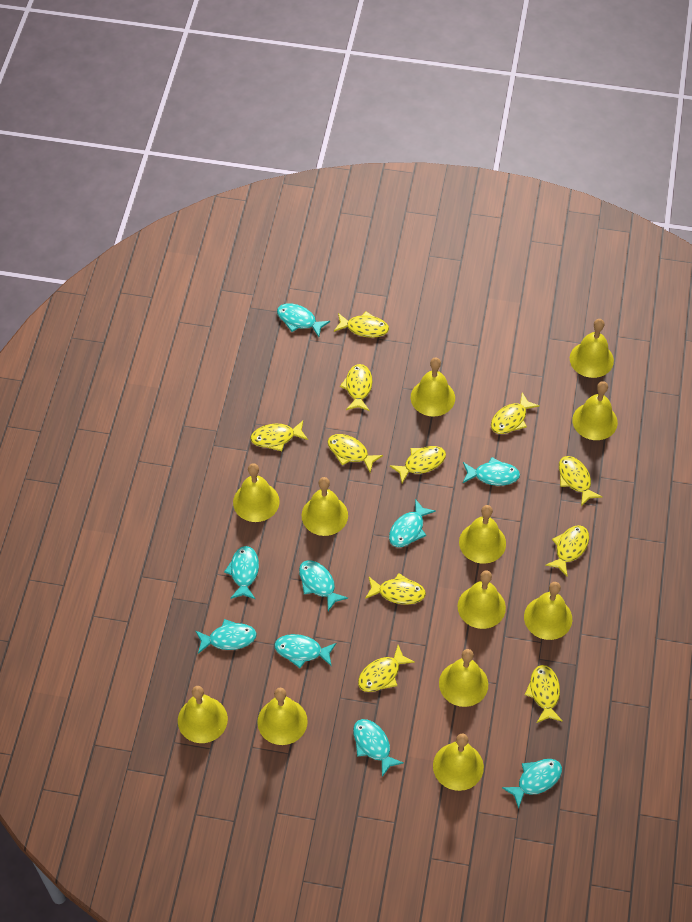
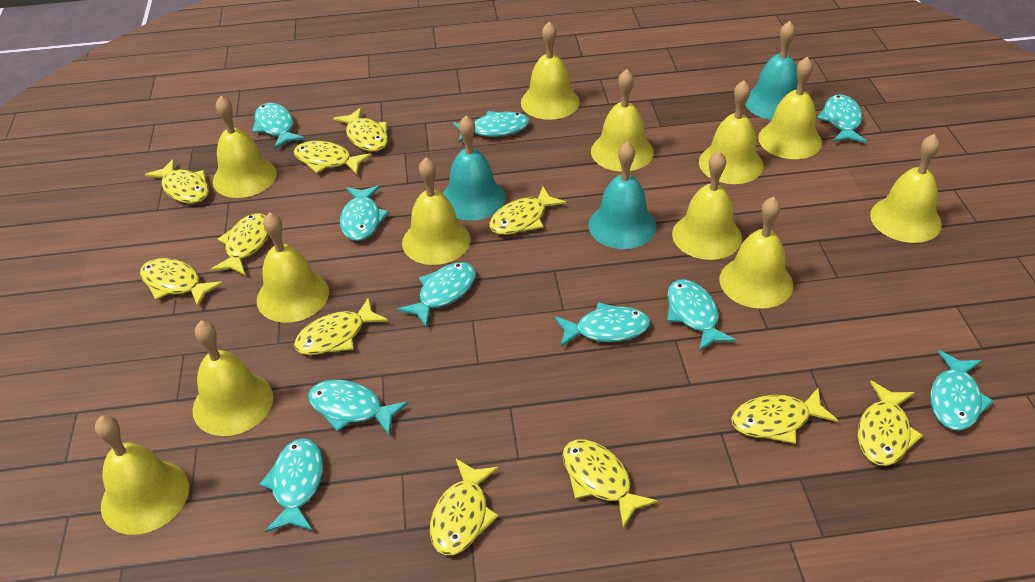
turquoise bell: 0 -> 3
turquoise fish: 9 -> 10

